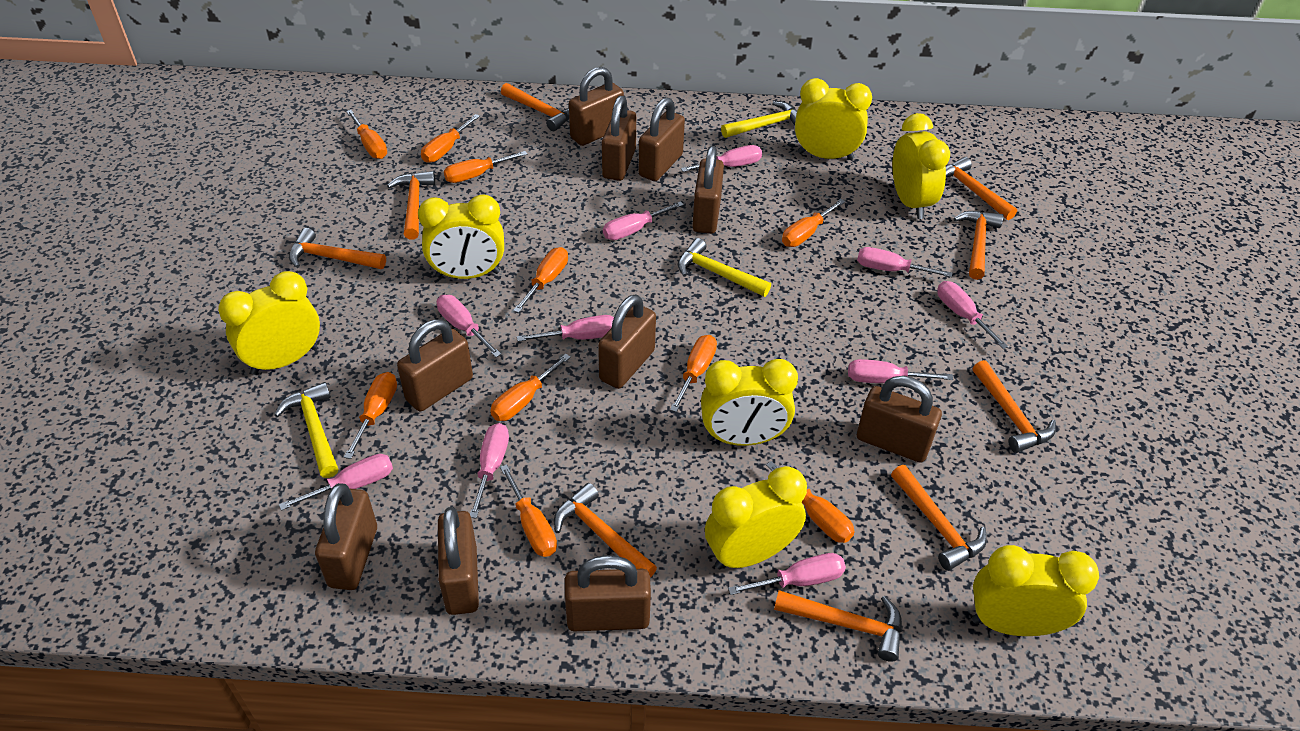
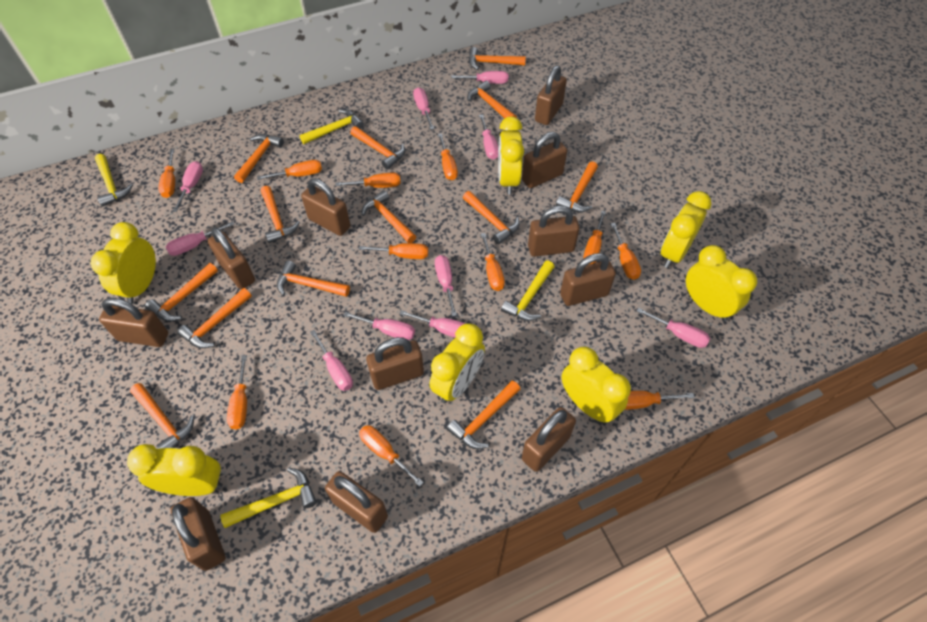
brown padlock: 10 -> 11
orange hammer: 9 -> 13
orange screwdriver: 10 -> 11
yellow hammer: 3 -> 4

